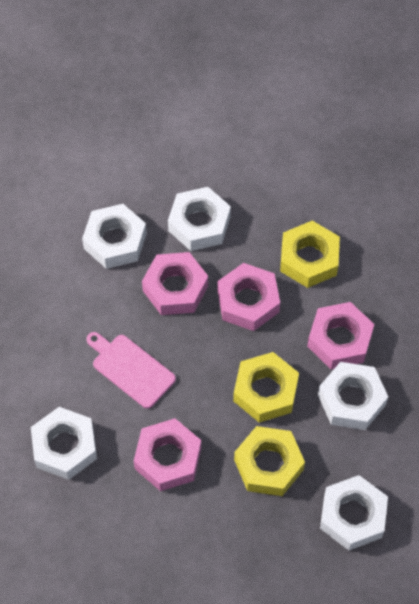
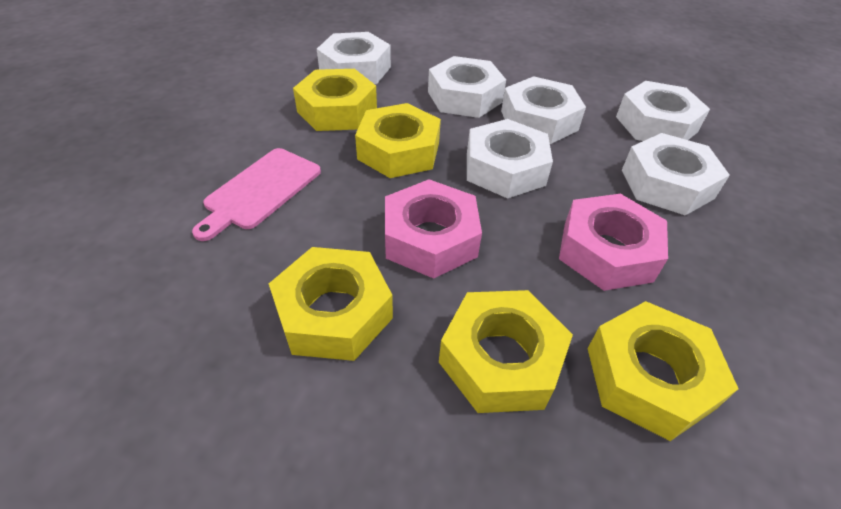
pink nut: 4 -> 2
white nut: 5 -> 6
yellow nut: 3 -> 5

